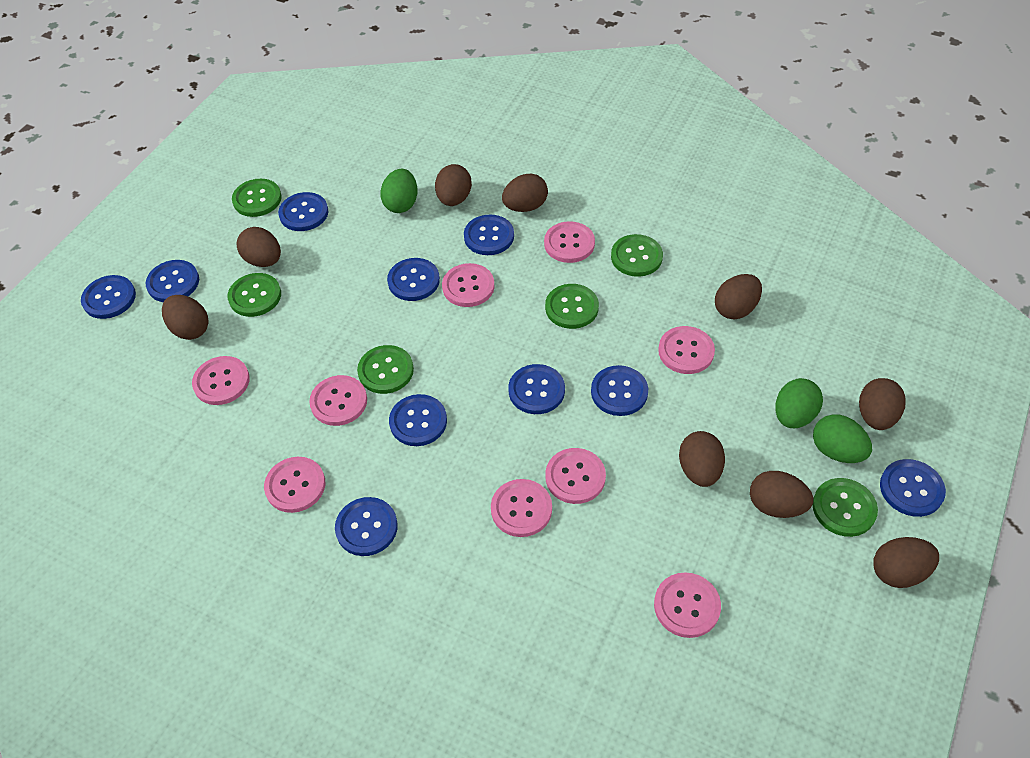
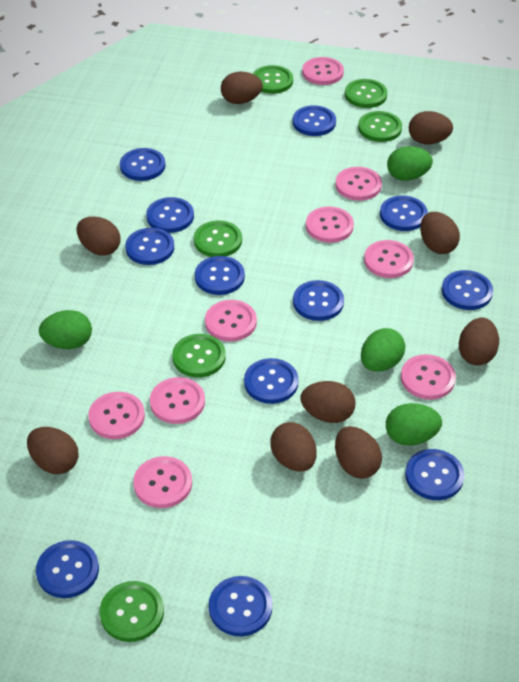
blue button: 10 -> 12
green egg: 3 -> 4

